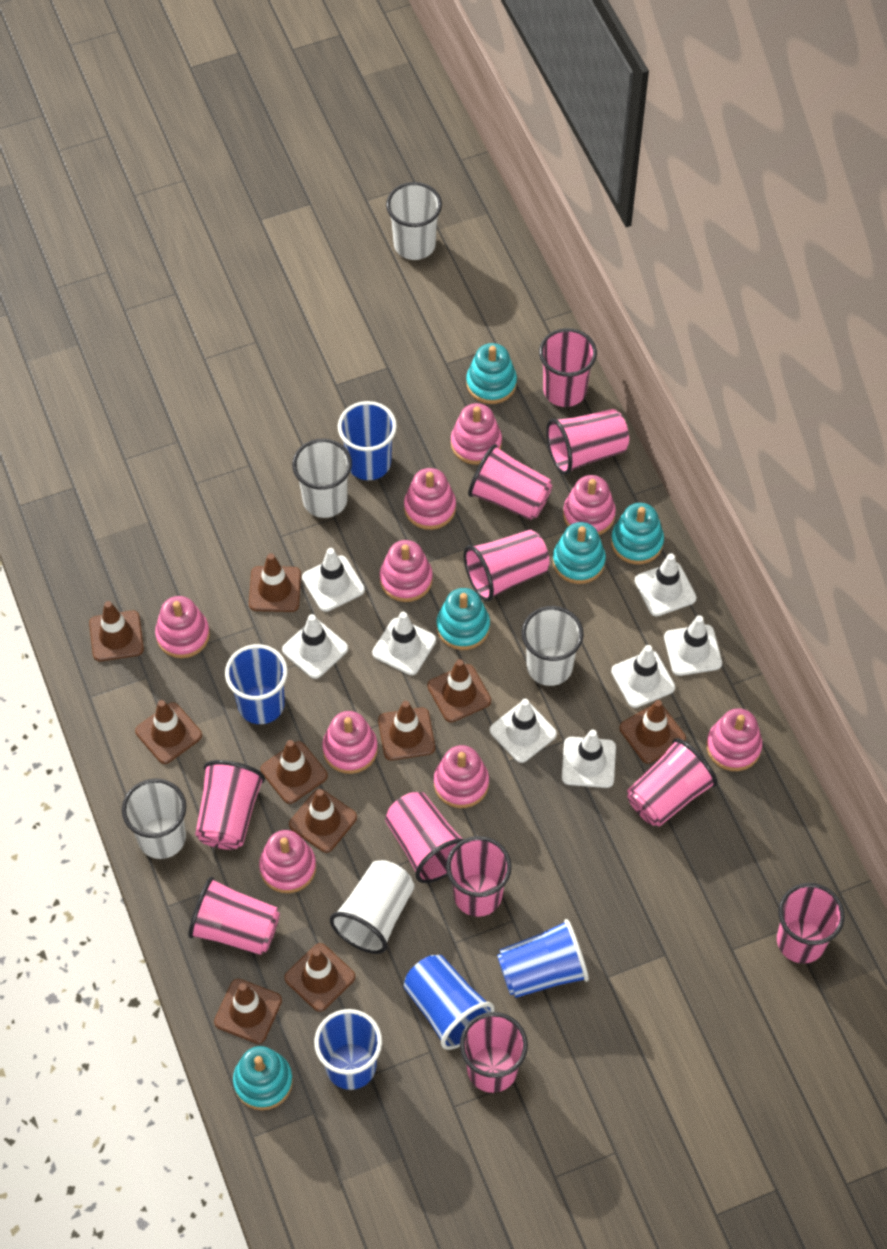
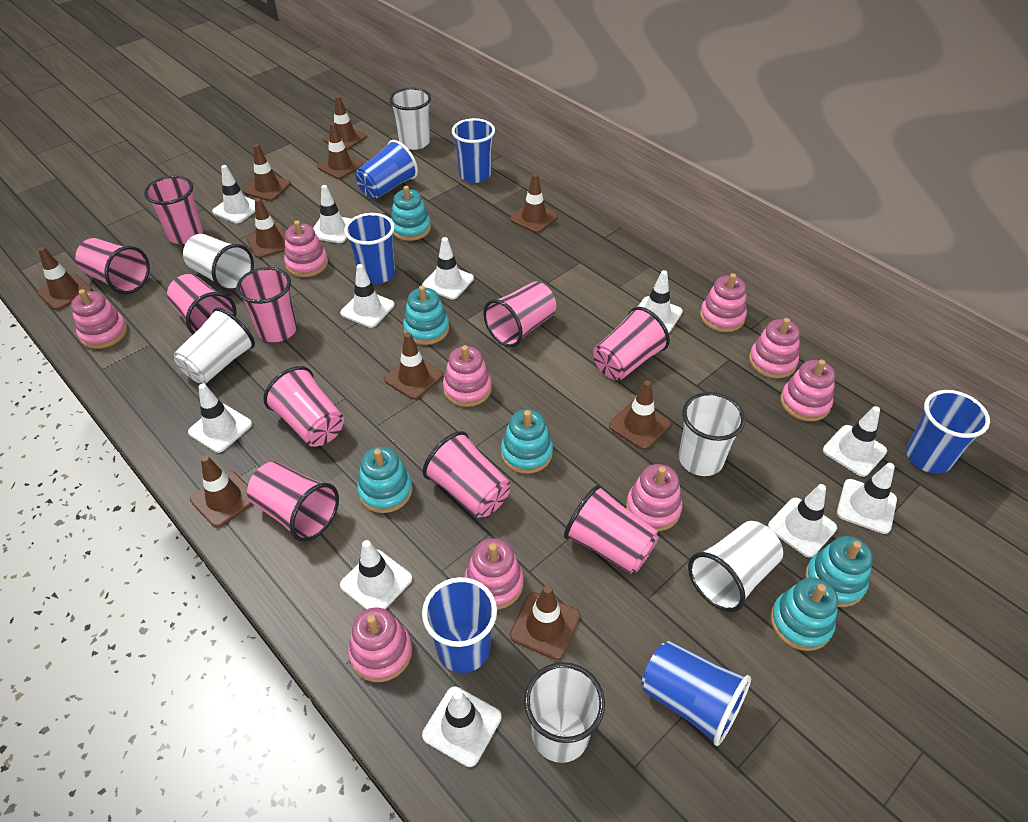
blue cup: 5 -> 6
pink cup: 11 -> 10
turquoise stacking toy: 5 -> 6
white cup: 5 -> 6
white traffic cone: 8 -> 11

